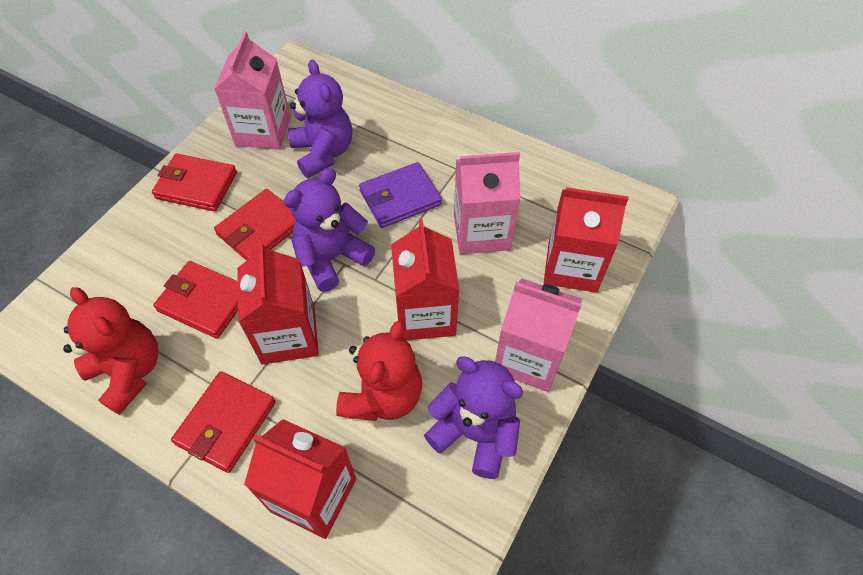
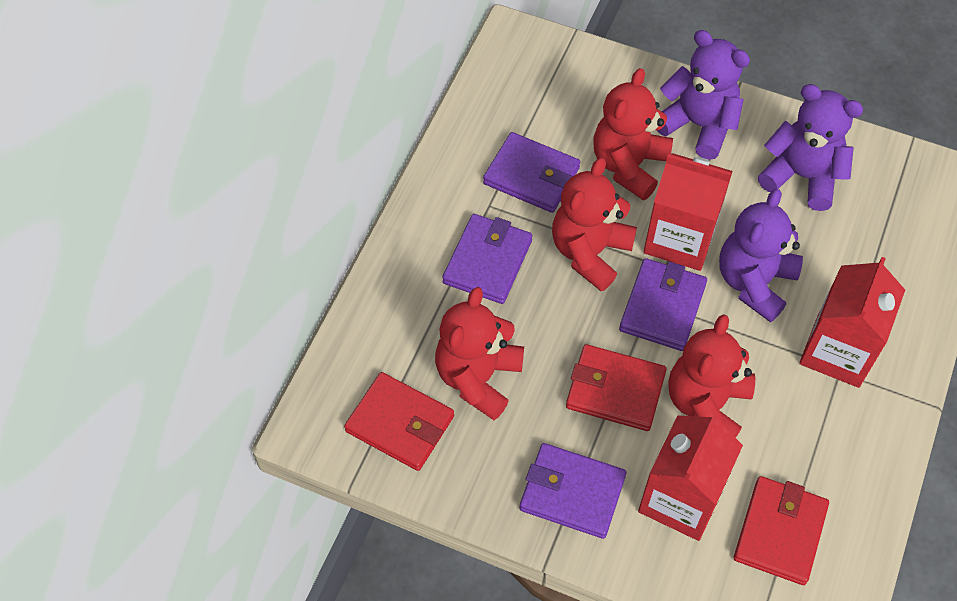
pink carton: 3 -> 0
purple wallet: 1 -> 4
red carton: 4 -> 3
red teddy bear: 2 -> 4
red wallet: 4 -> 3

